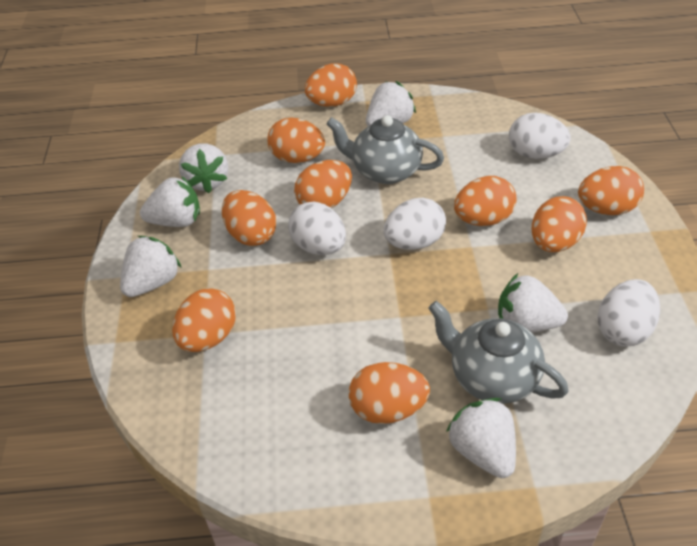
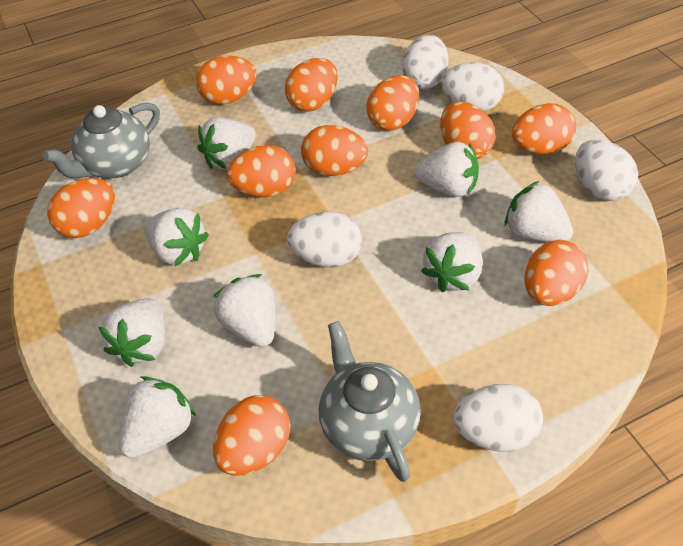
orange egg: 9 -> 10
white egg: 4 -> 5
white strawberry: 6 -> 8

